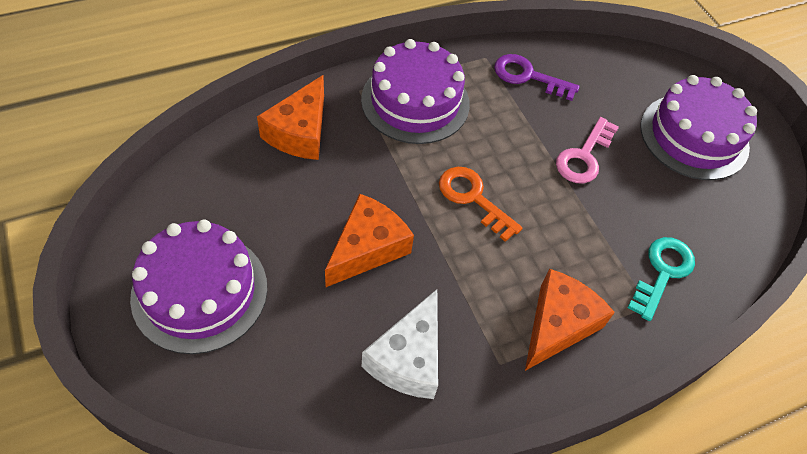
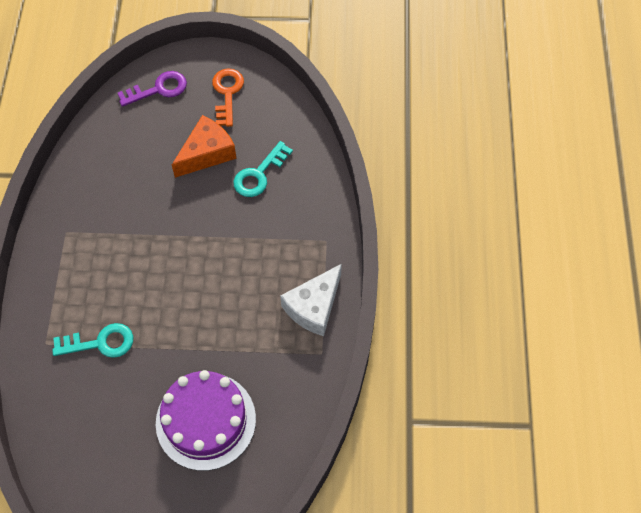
orange cheese: 3 -> 1
pink key: 1 -> 0
purple cake: 3 -> 1
turquoise key: 1 -> 2

